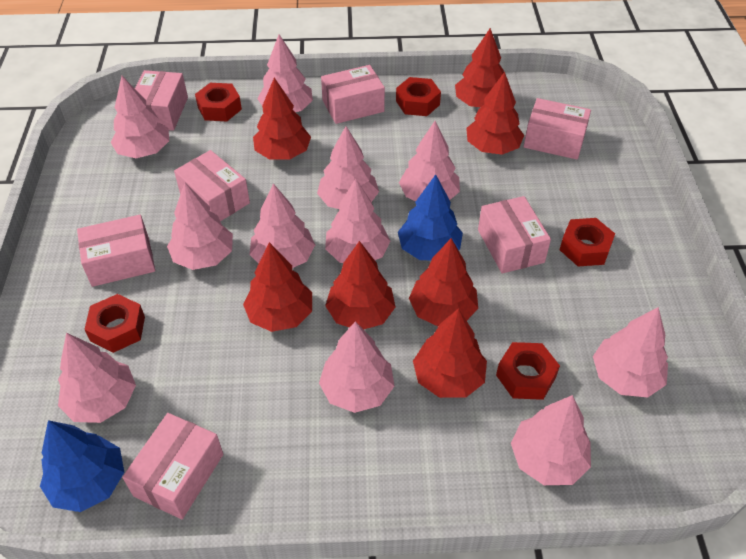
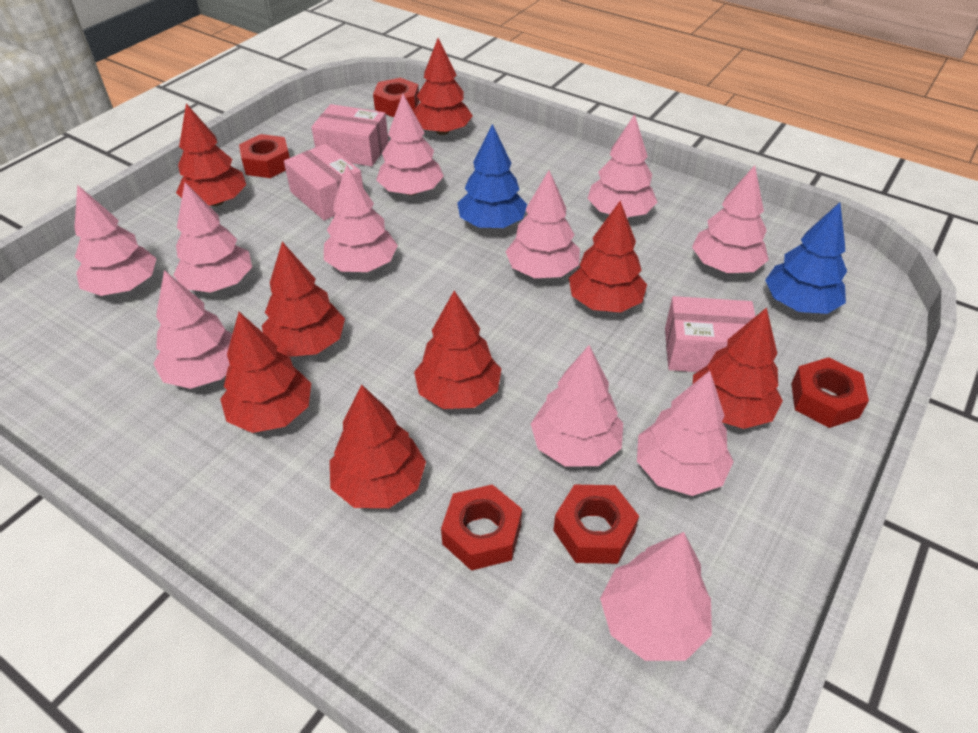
pink box: 7 -> 3
red tree: 7 -> 8

